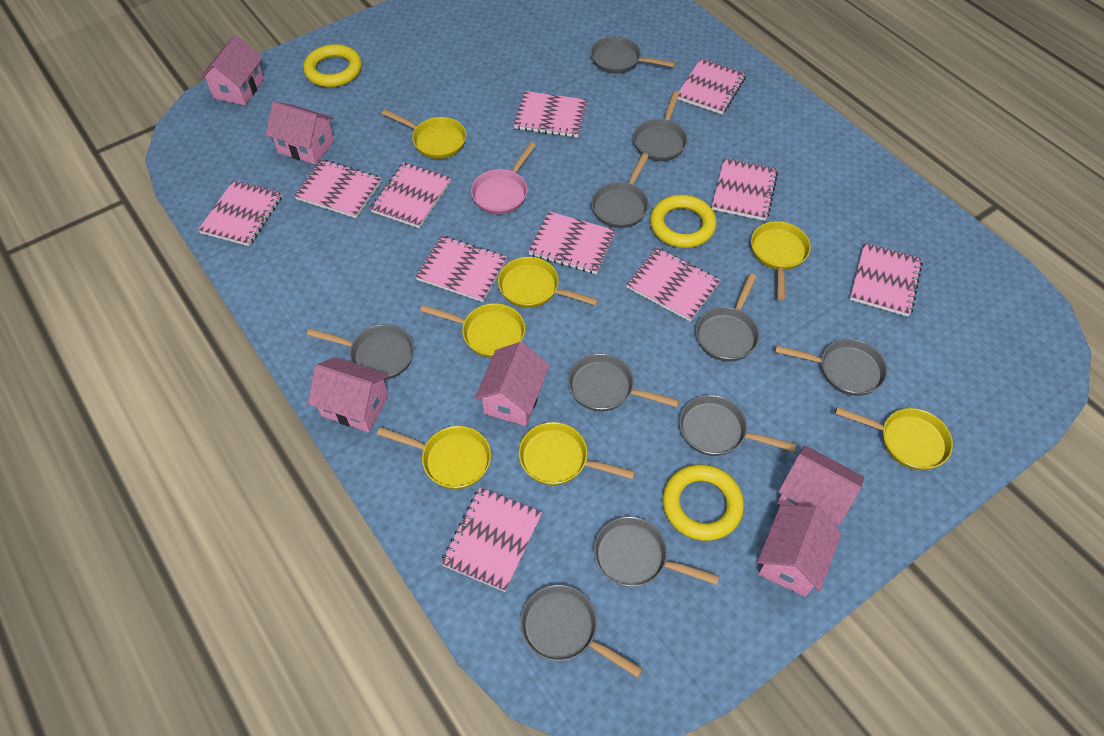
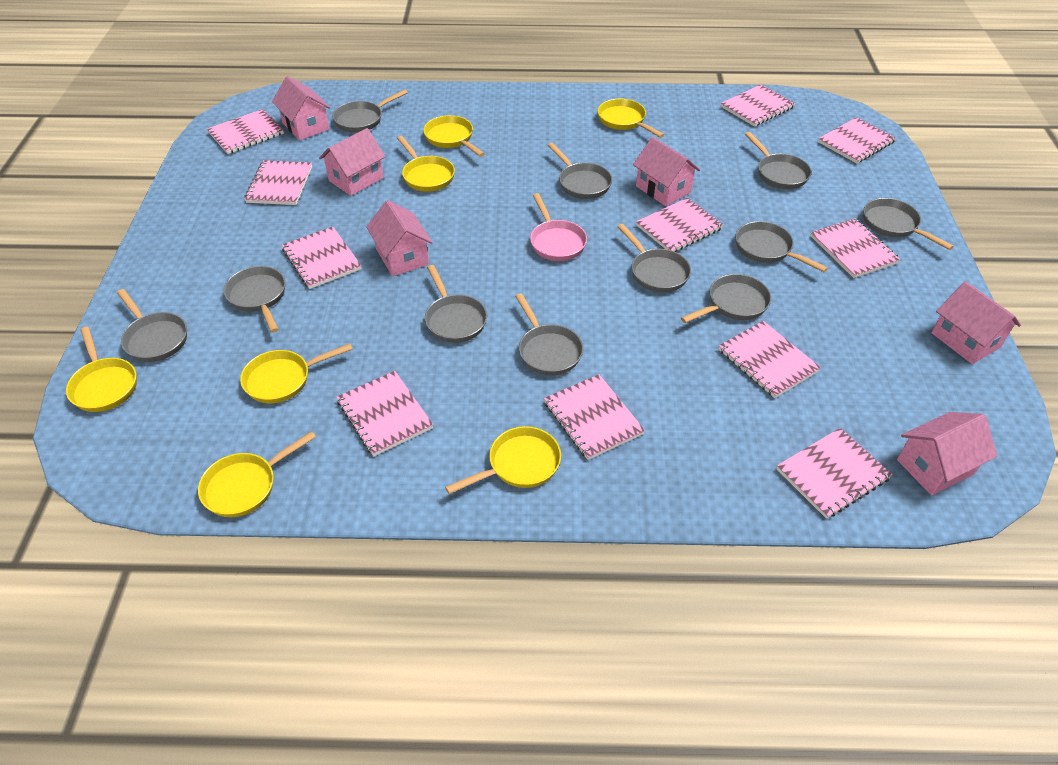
grey pan: 10 -> 11
yellow ring: 3 -> 0

